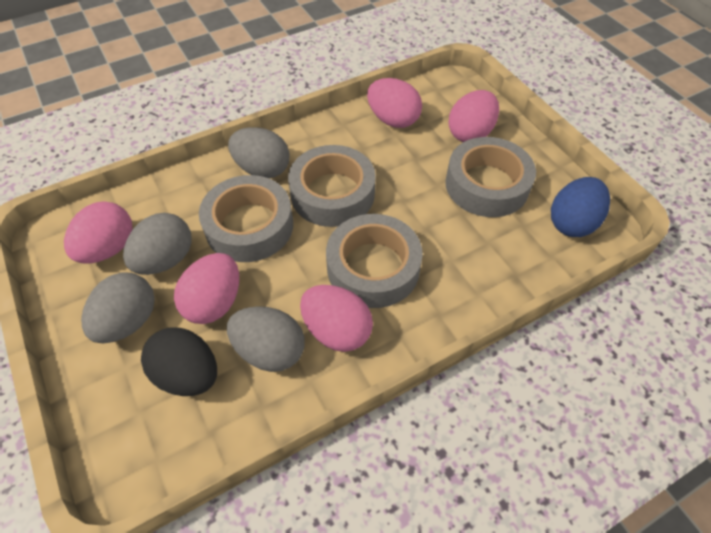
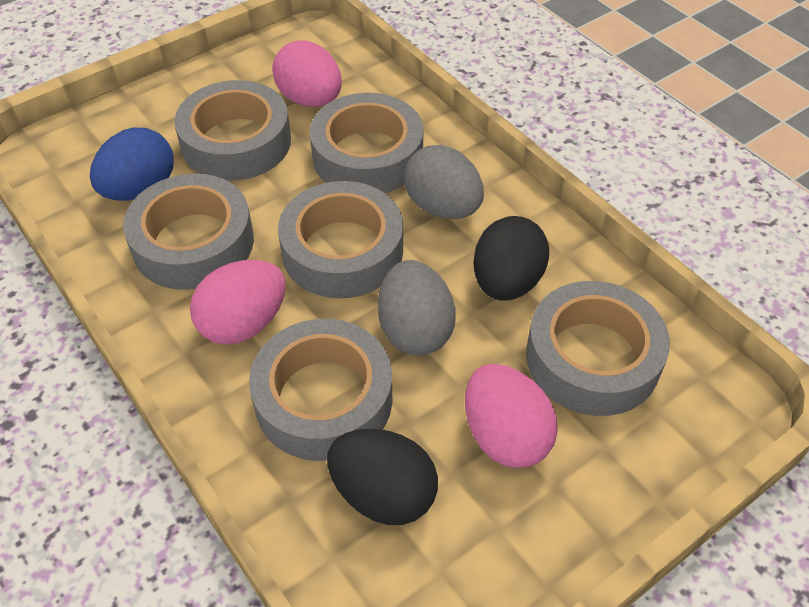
black egg: 1 -> 2
grey egg: 4 -> 2
grey tape: 4 -> 6
pink egg: 5 -> 3

